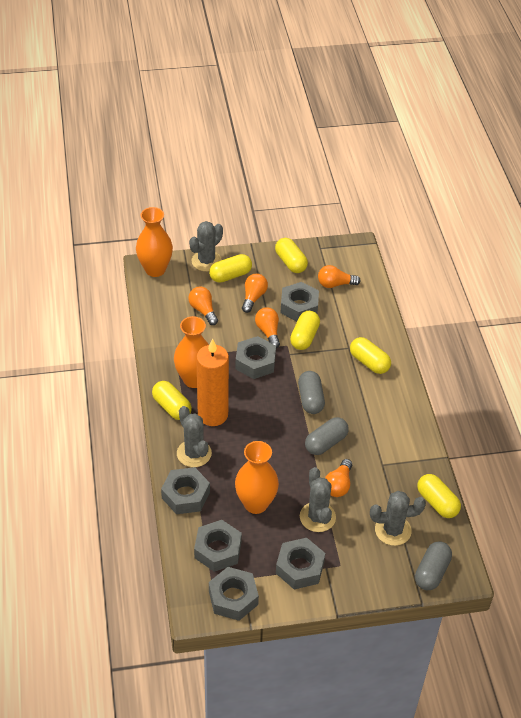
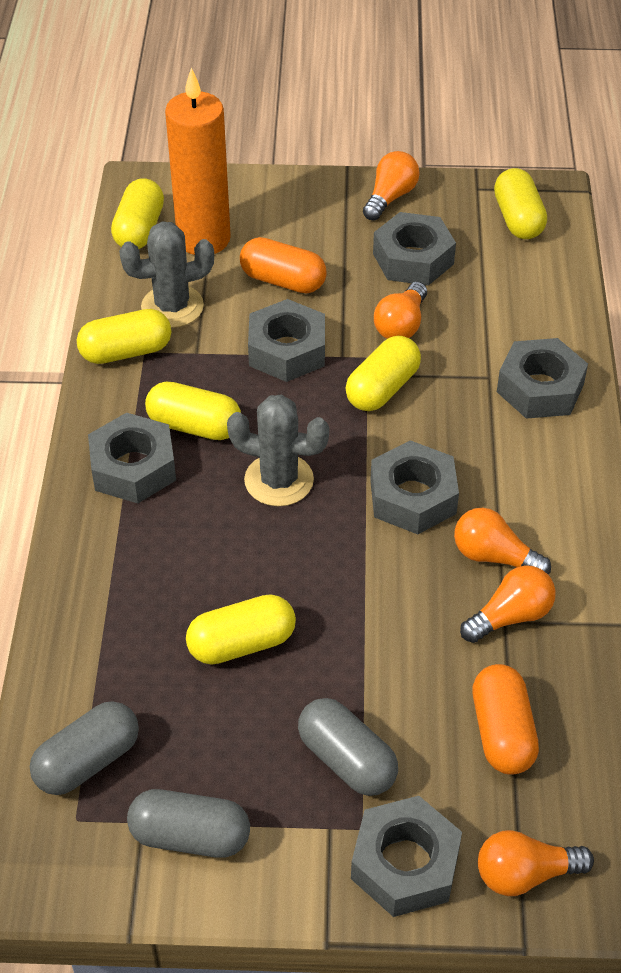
grey cactus: 4 -> 2
orange capsule: 0 -> 2
orange vase: 3 -> 0

